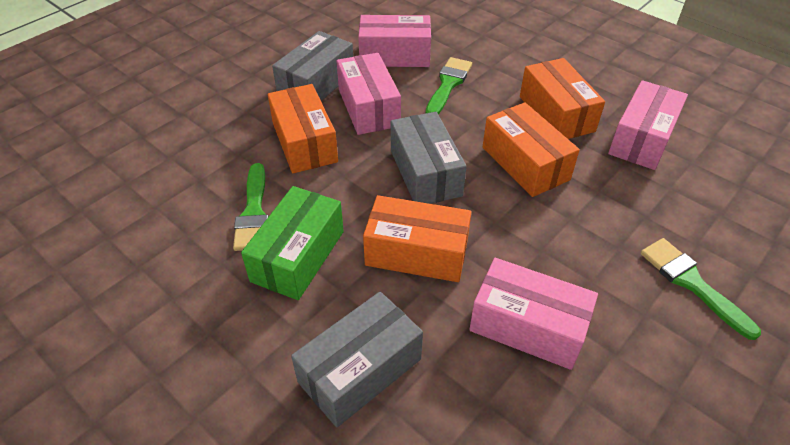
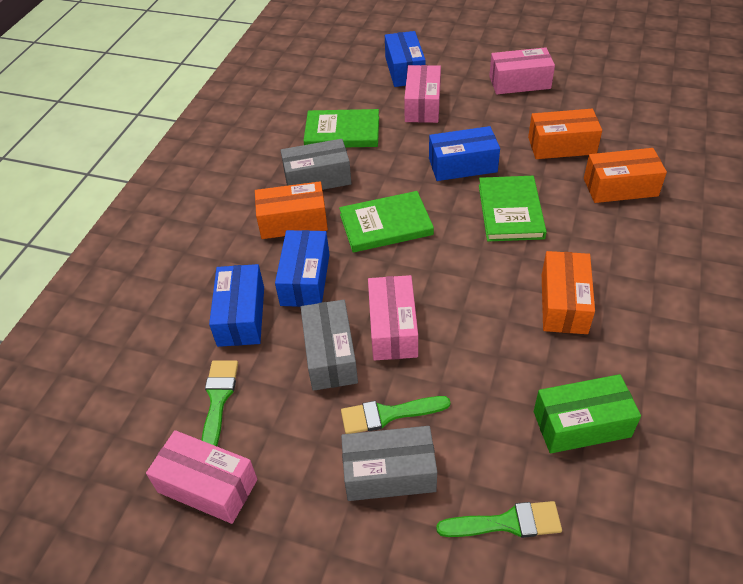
blue box: 0 -> 4
green book: 0 -> 3

